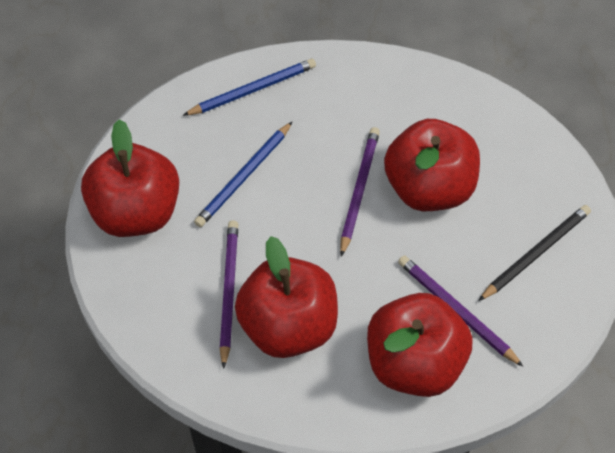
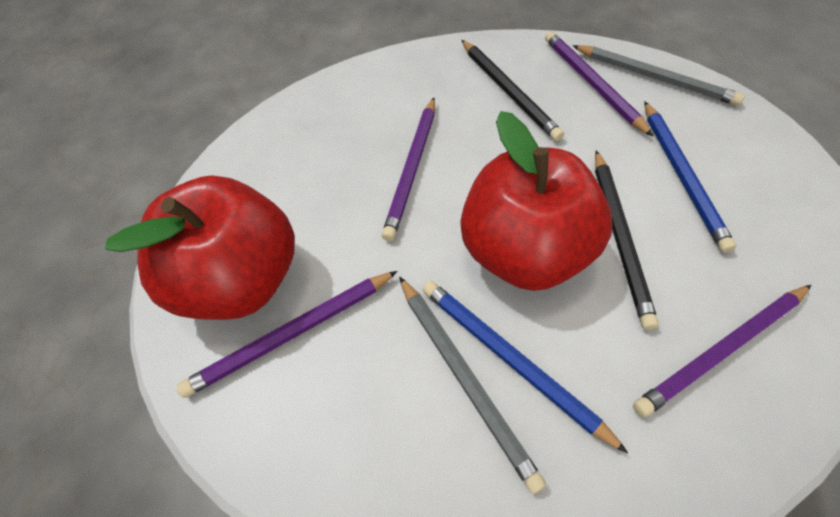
black pencil: 1 -> 2
grey pencil: 0 -> 2
purple pencil: 3 -> 4
red apple: 4 -> 2

